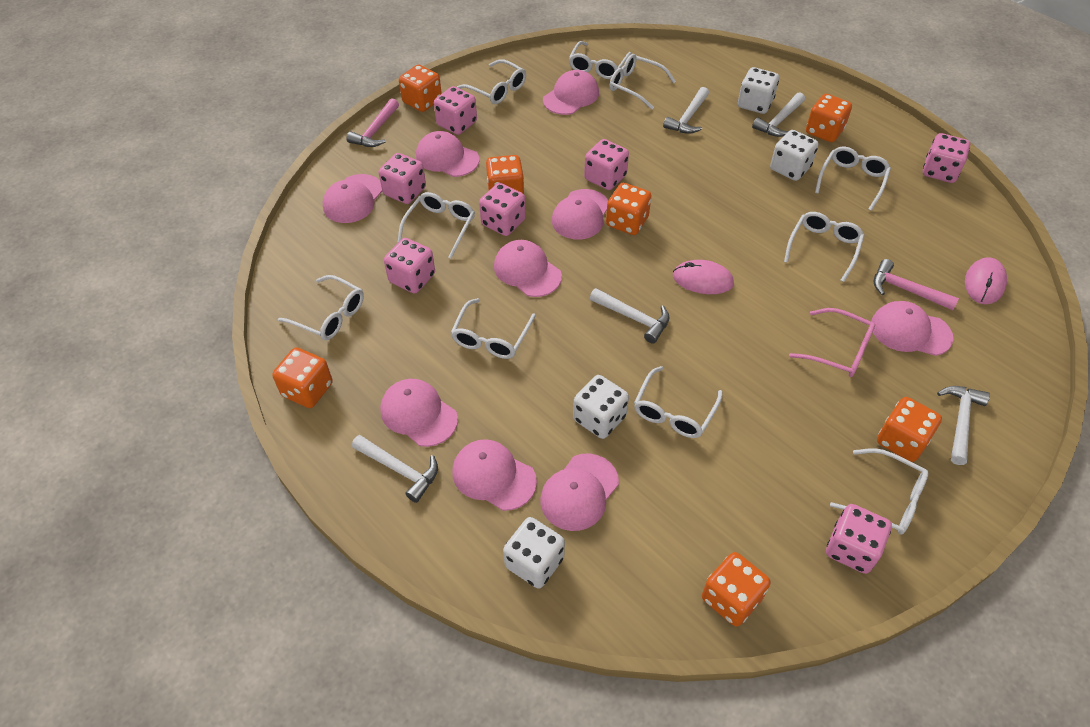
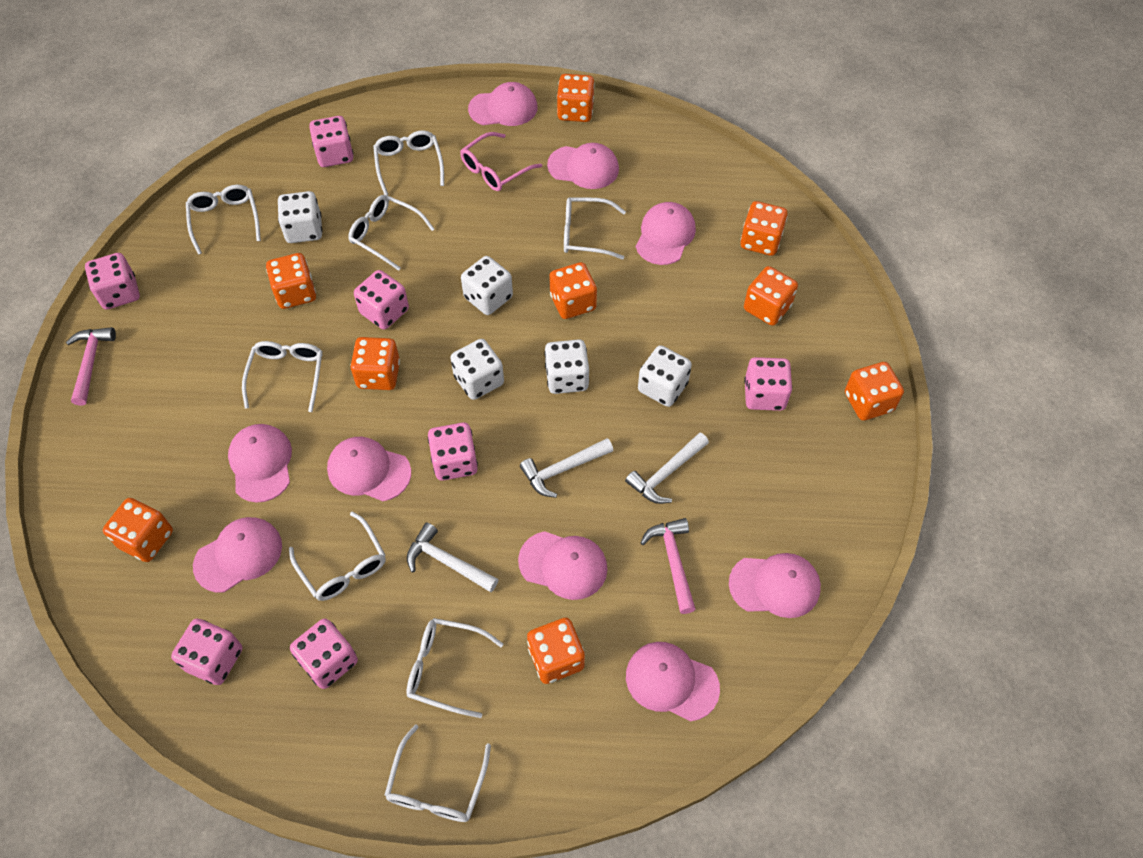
orange dice: 7 -> 9
pink mouse: 2 -> 0
white dice: 4 -> 5
white glasses: 10 -> 8
white hammer: 5 -> 3

